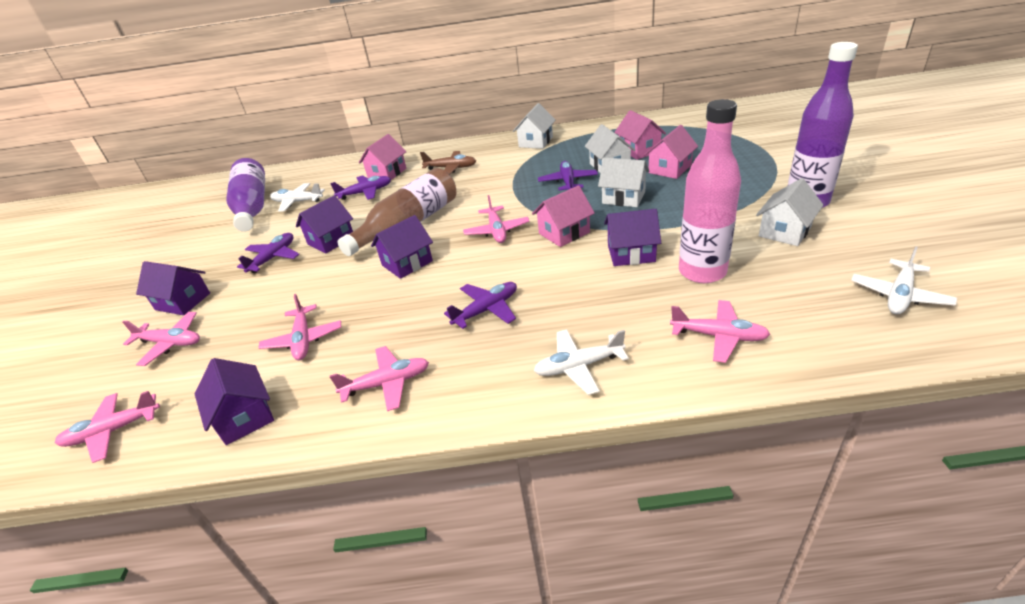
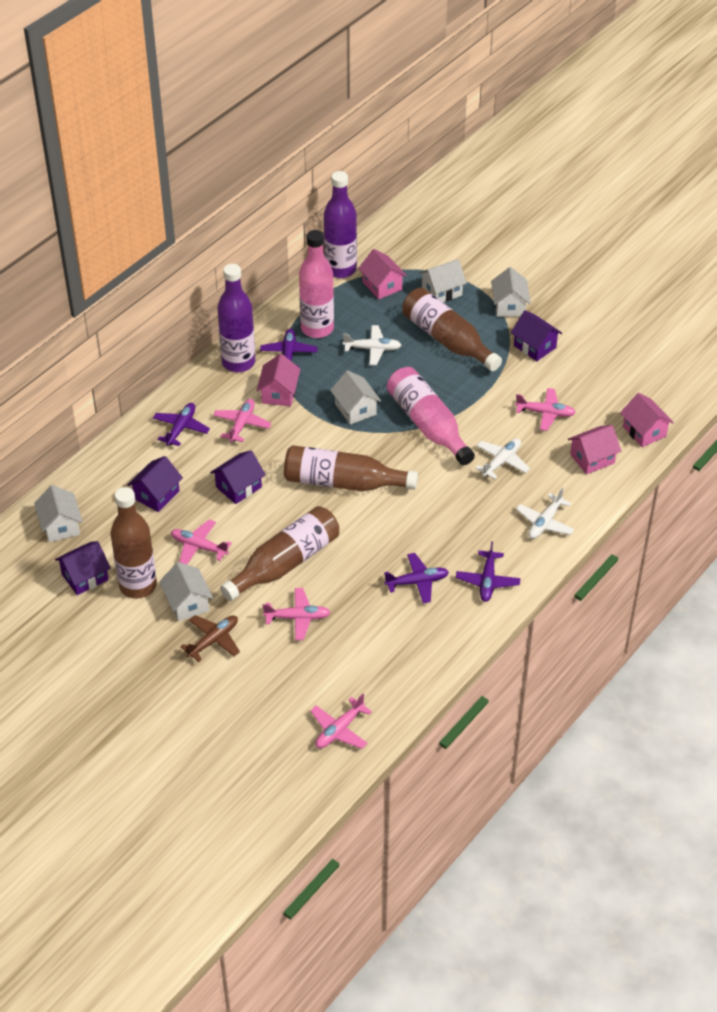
brown bottle: 1 -> 4
pink bottle: 1 -> 2
pink plane: 6 -> 5
purple house: 5 -> 4
white house: 4 -> 5

